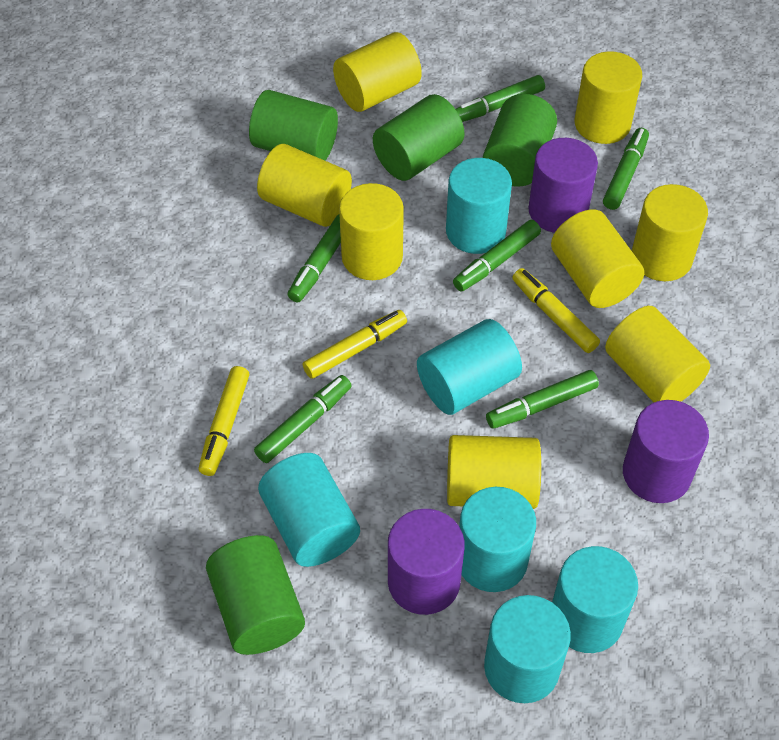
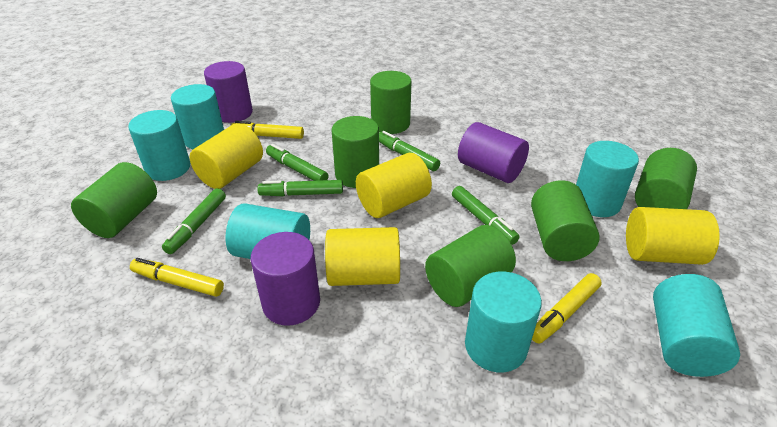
green cylinder: 4 -> 6
green marker: 6 -> 5
yellow cylinder: 8 -> 4

